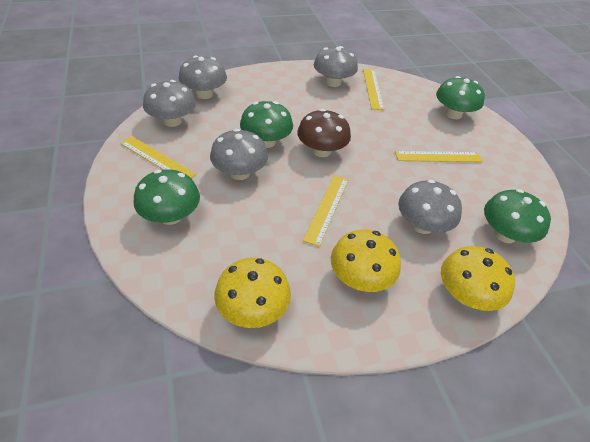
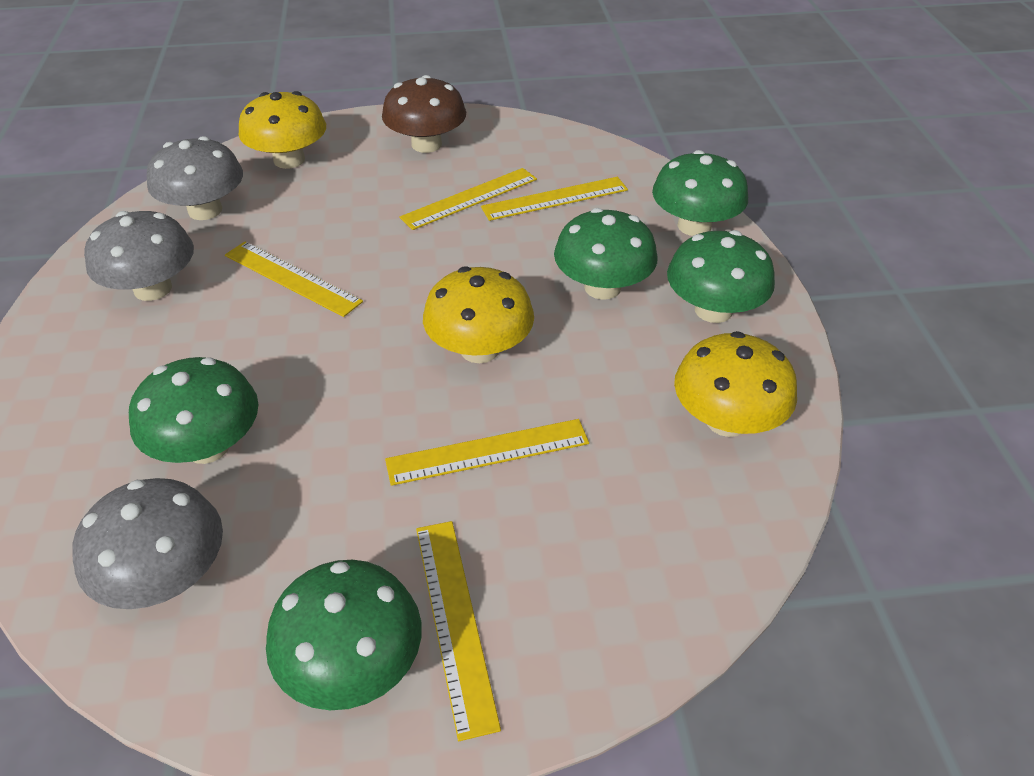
green mushroom: 4 -> 5
grey mushroom: 5 -> 3
yellow ruler: 4 -> 5

